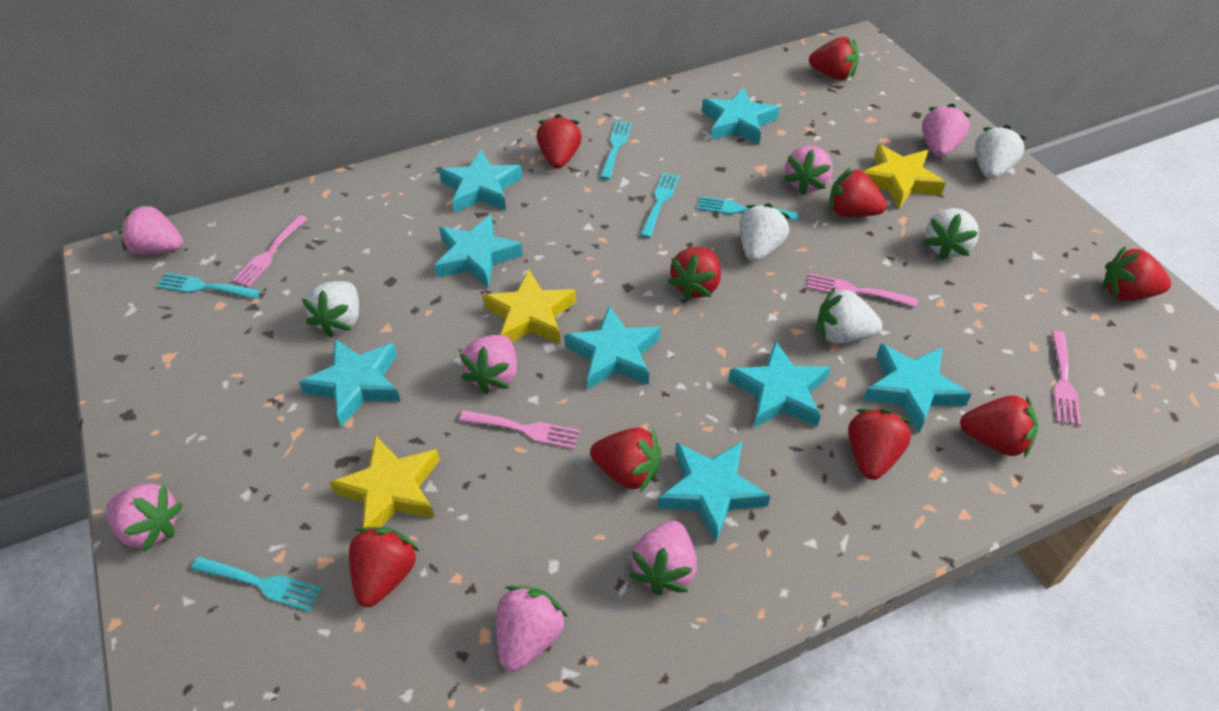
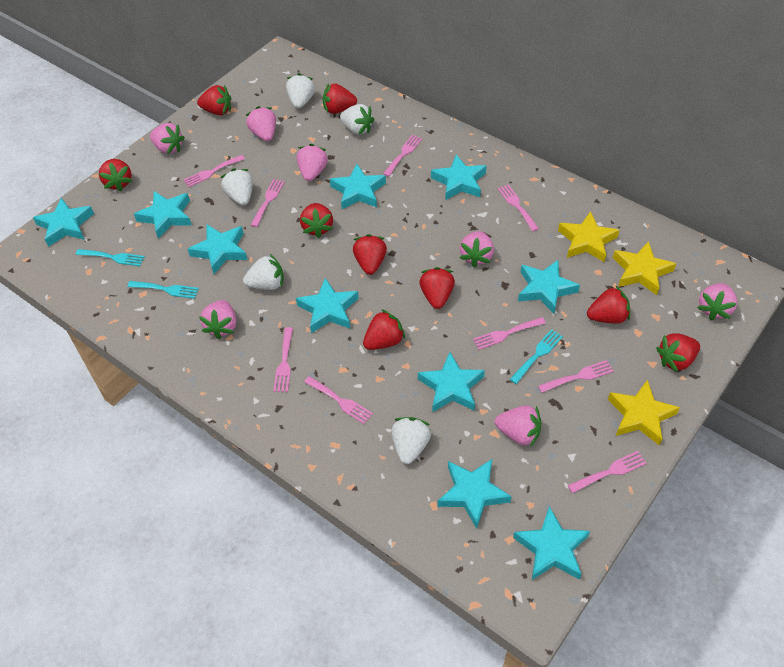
pink fork: 4 -> 9
turquoise fork: 5 -> 3
turquoise star: 8 -> 10

